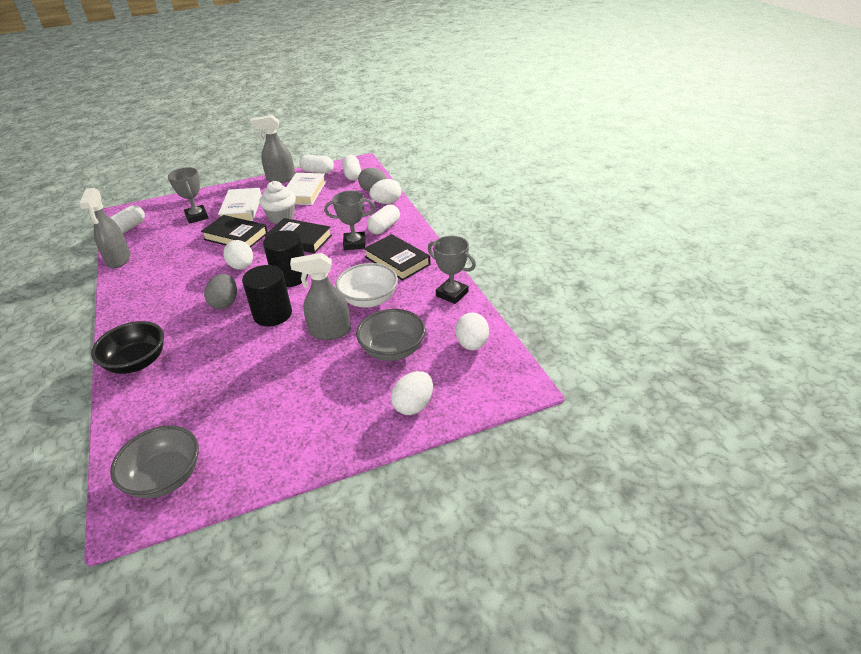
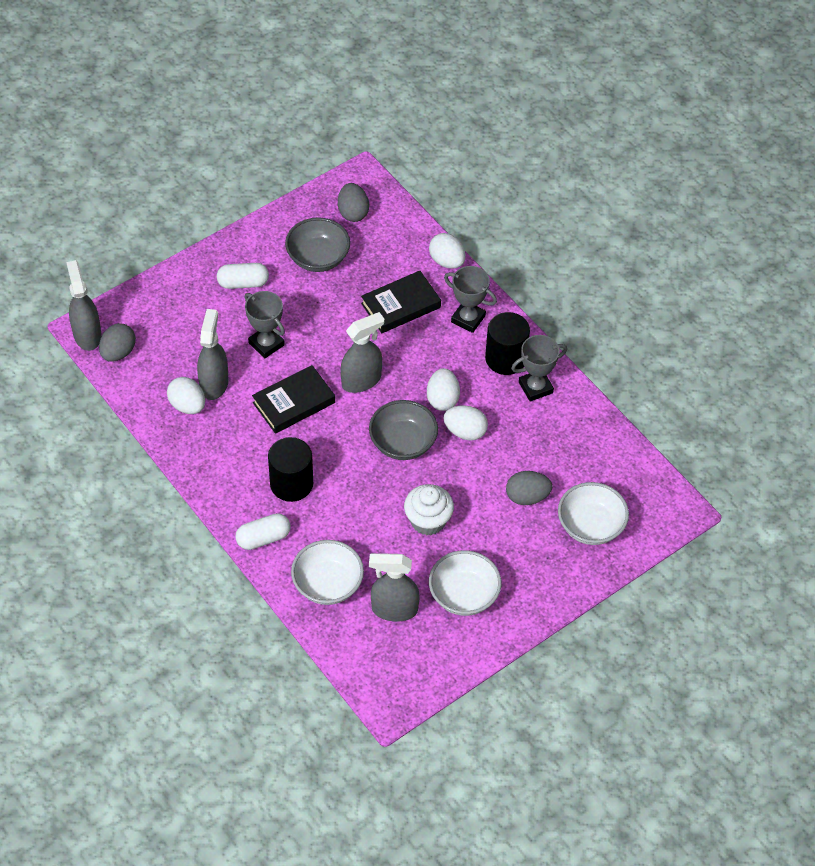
black book: 3 -> 2
black bowl: 1 -> 0
grey egg: 2 -> 3
grey spray bottle: 3 -> 4
white book: 2 -> 0
white bowl: 1 -> 3
white capsule: 4 -> 2

